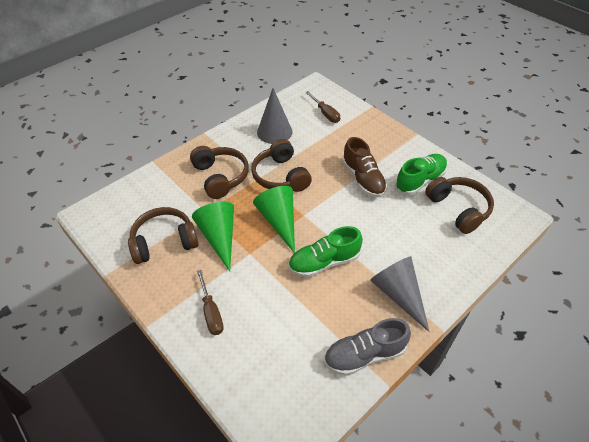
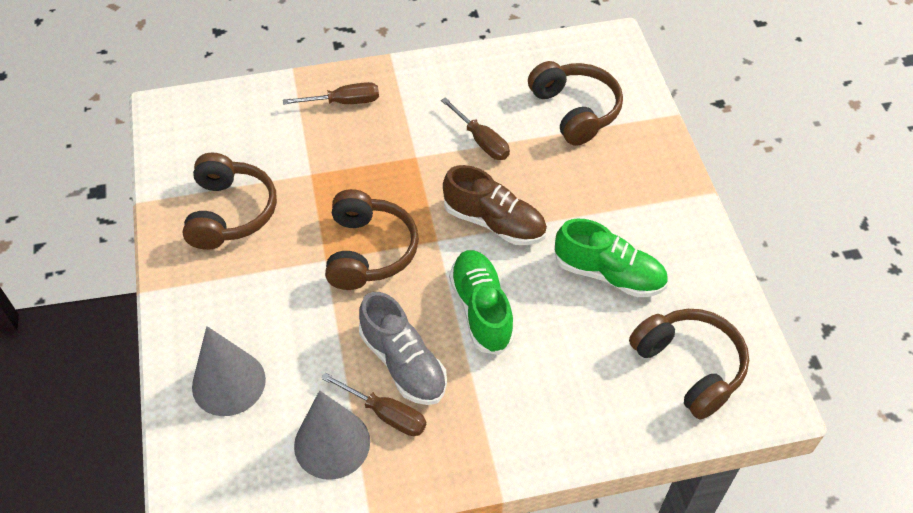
brown screwdriver: 2 -> 3
green cone: 2 -> 0

